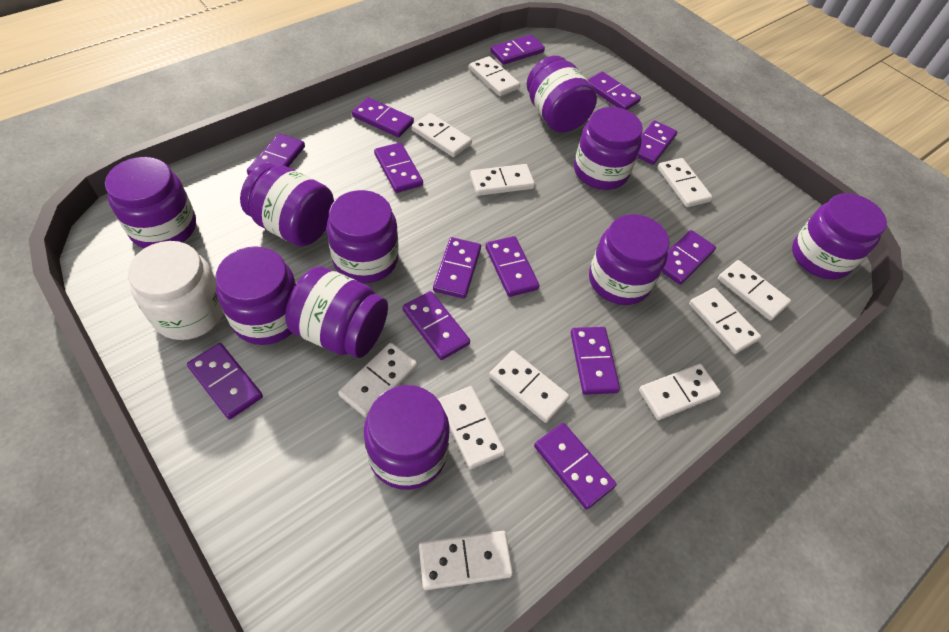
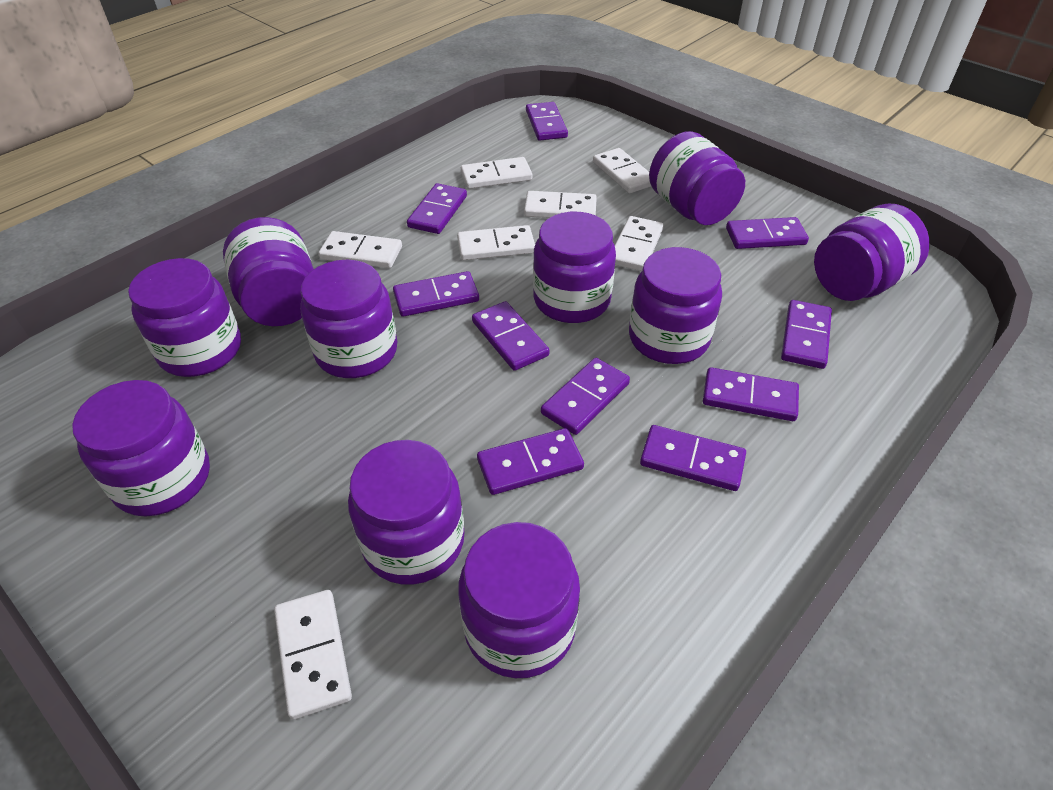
purple domino: 13 -> 10
white domino: 11 -> 7
white jar: 1 -> 0

